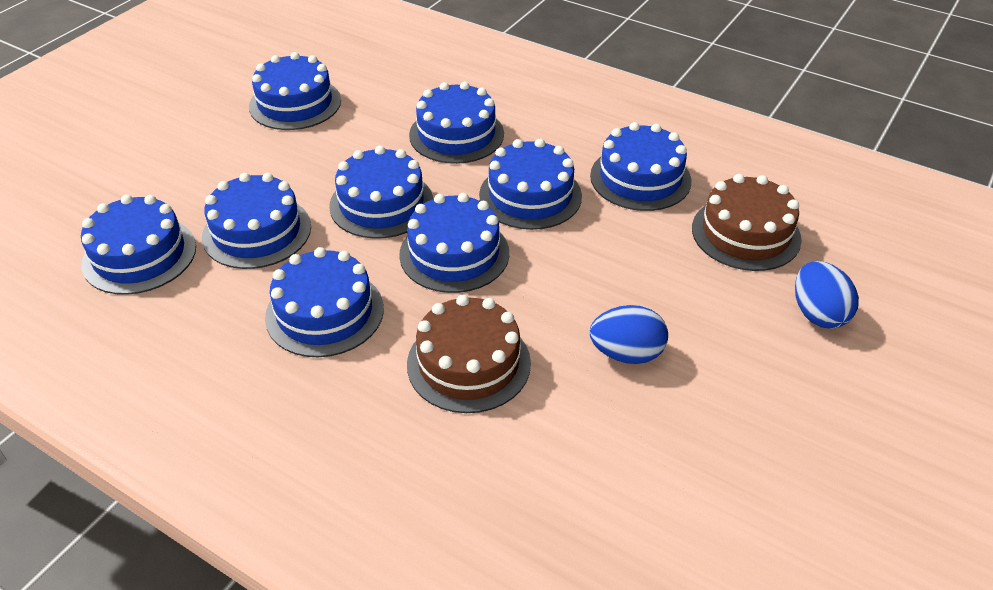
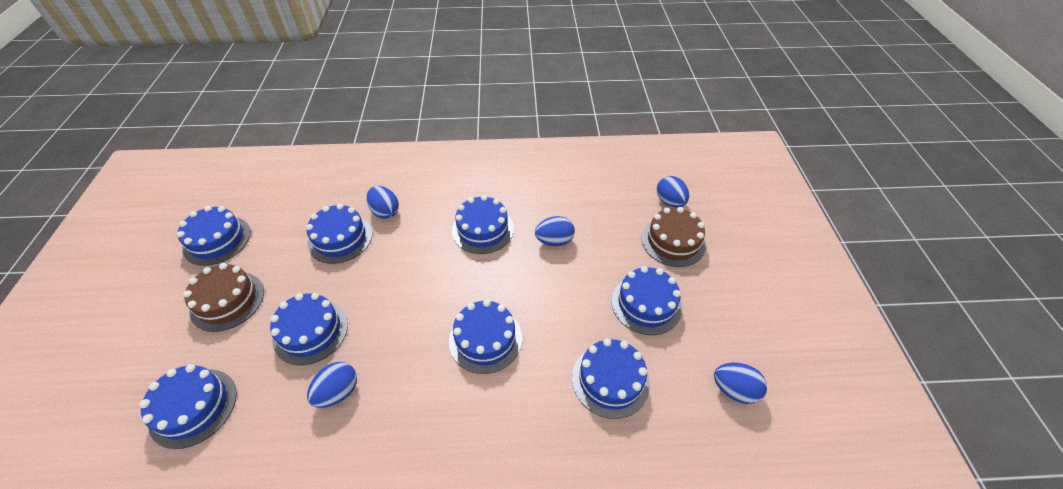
blue cake: 9 -> 8
blue egg: 2 -> 5

